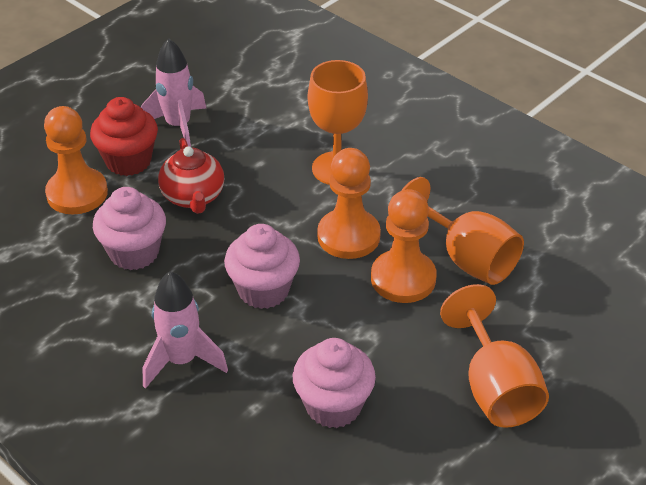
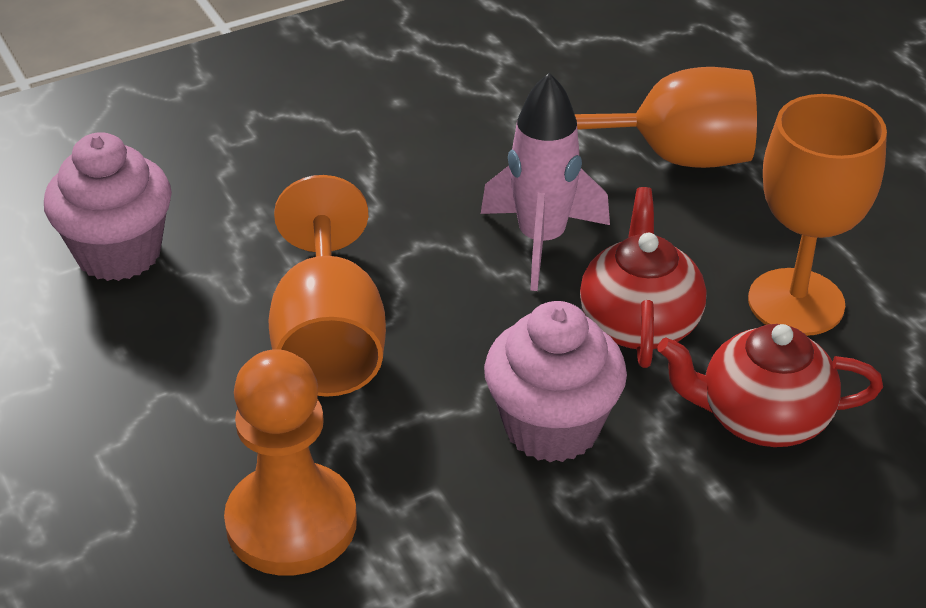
orange pawn: 3 -> 1
pink cupcake: 3 -> 2
pink rocket: 2 -> 1
red cupcake: 1 -> 0
red teapot: 1 -> 2

